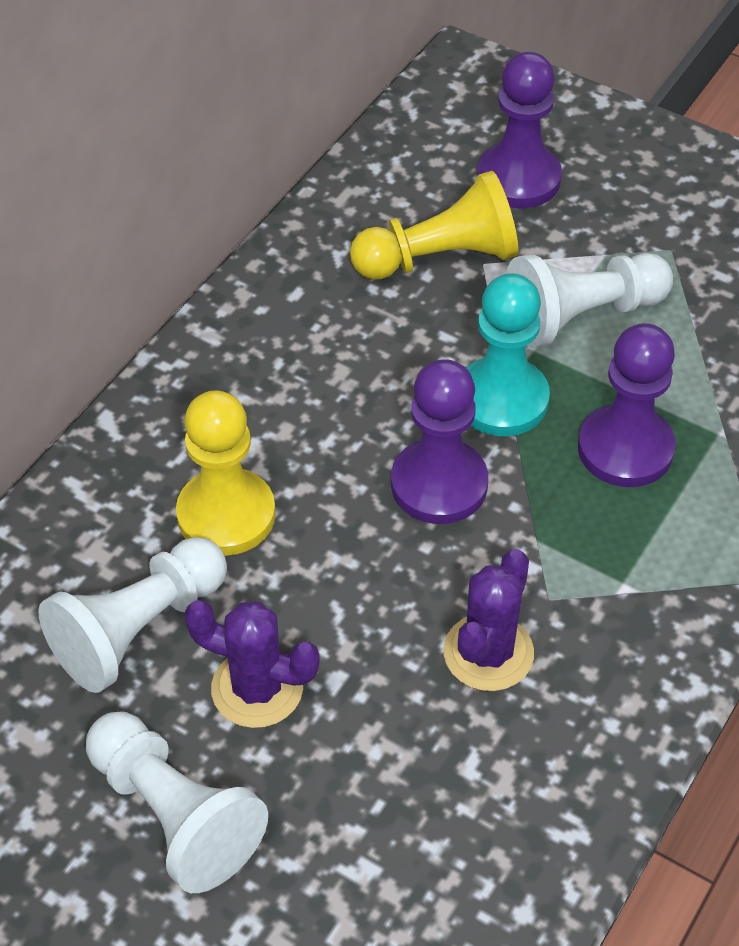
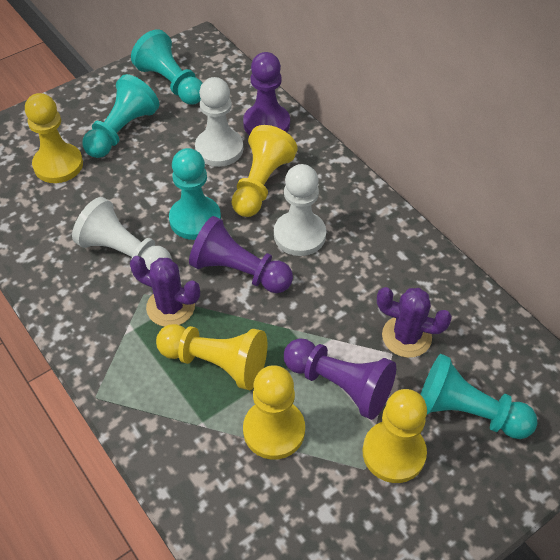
turquoise pawn: 1 -> 4
yellow pawn: 2 -> 5

